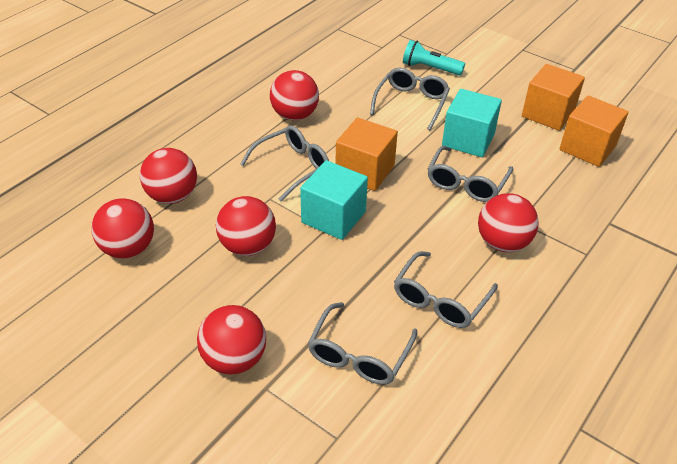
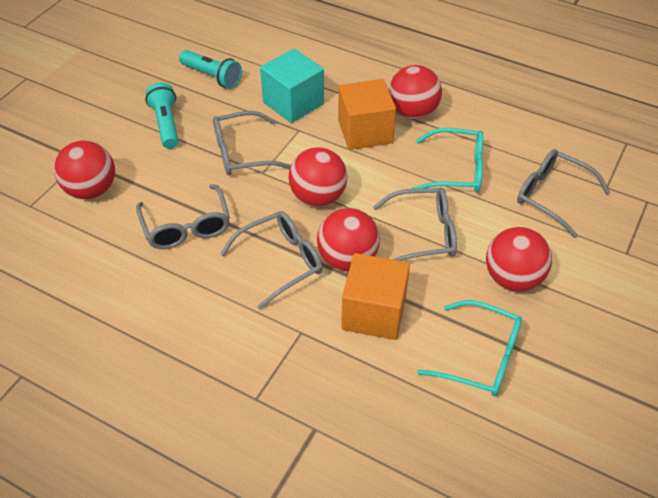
orange cube: 3 -> 2
red ball: 6 -> 5
turquoise cube: 2 -> 1
turquoise flashlight: 1 -> 2
turquoise glasses: 0 -> 2

